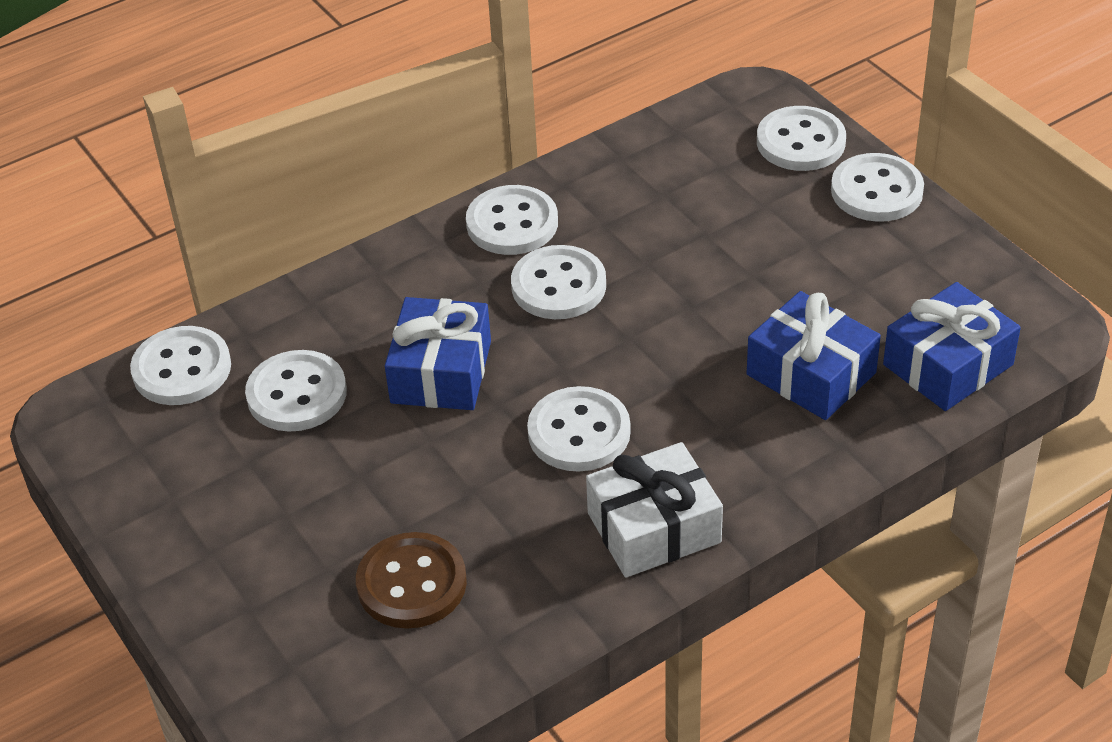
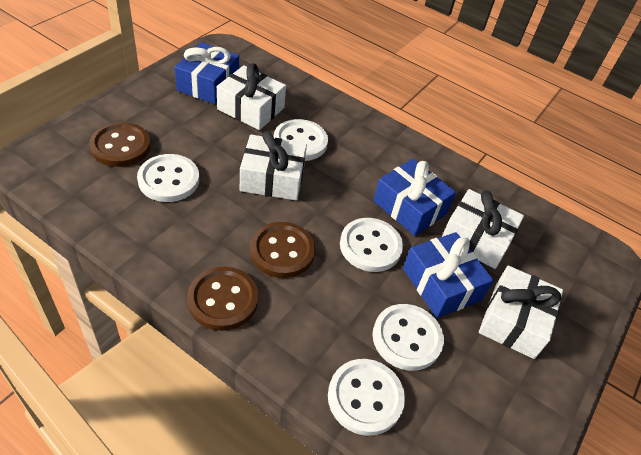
brown button: 1 -> 3
white button: 7 -> 5
white gift: 1 -> 4

